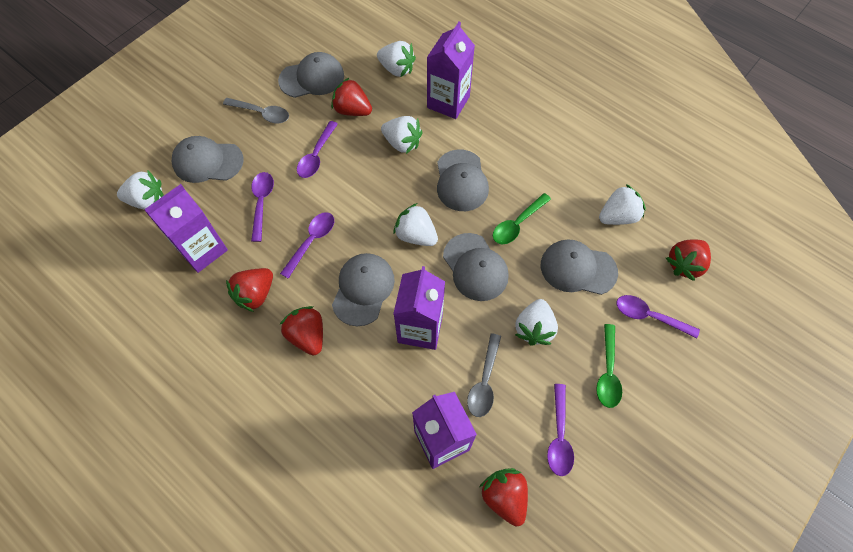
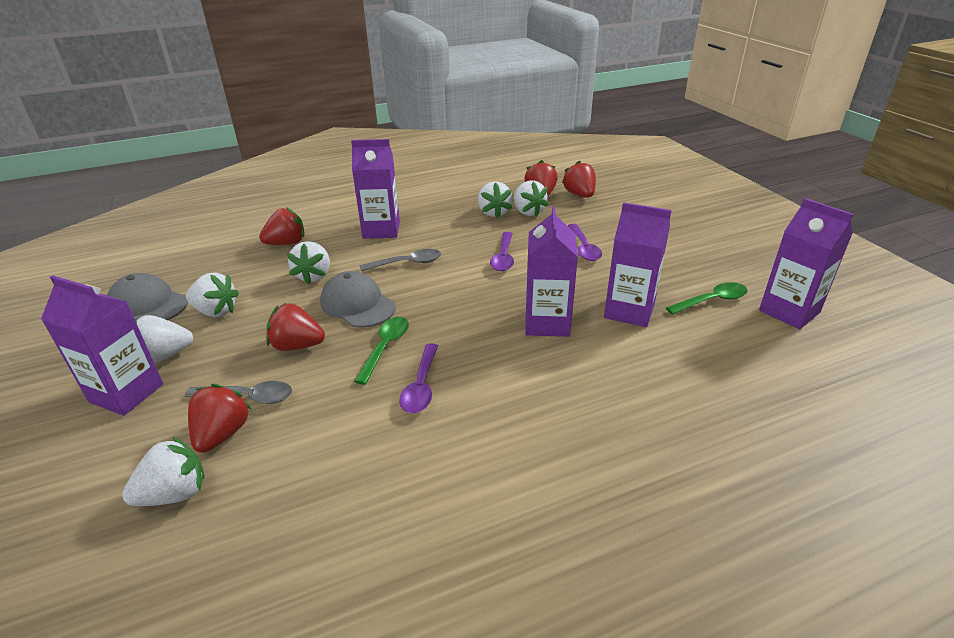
grey cap: 6 -> 2
purple carton: 4 -> 5
purple spoon: 5 -> 3

